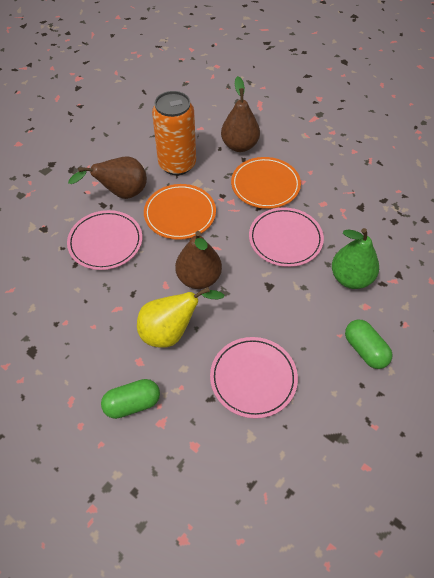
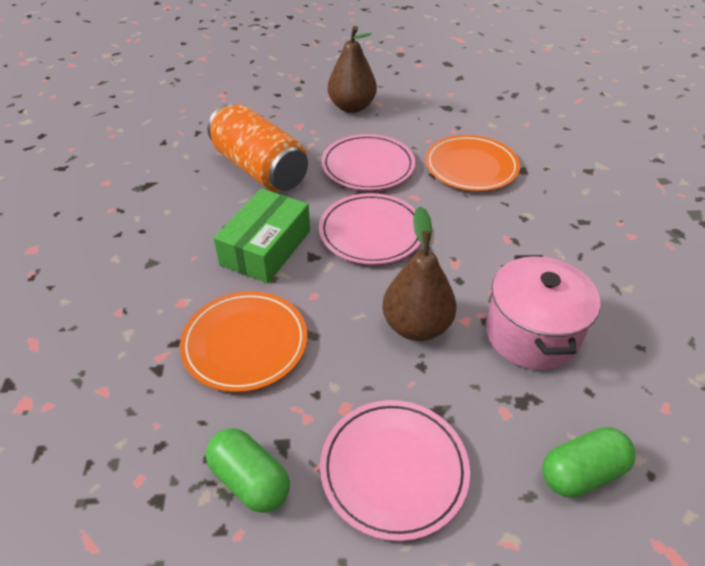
brown pear: 3 -> 2
green box: 0 -> 1
green pear: 1 -> 0
pink pot: 0 -> 1
yellow pear: 1 -> 0

